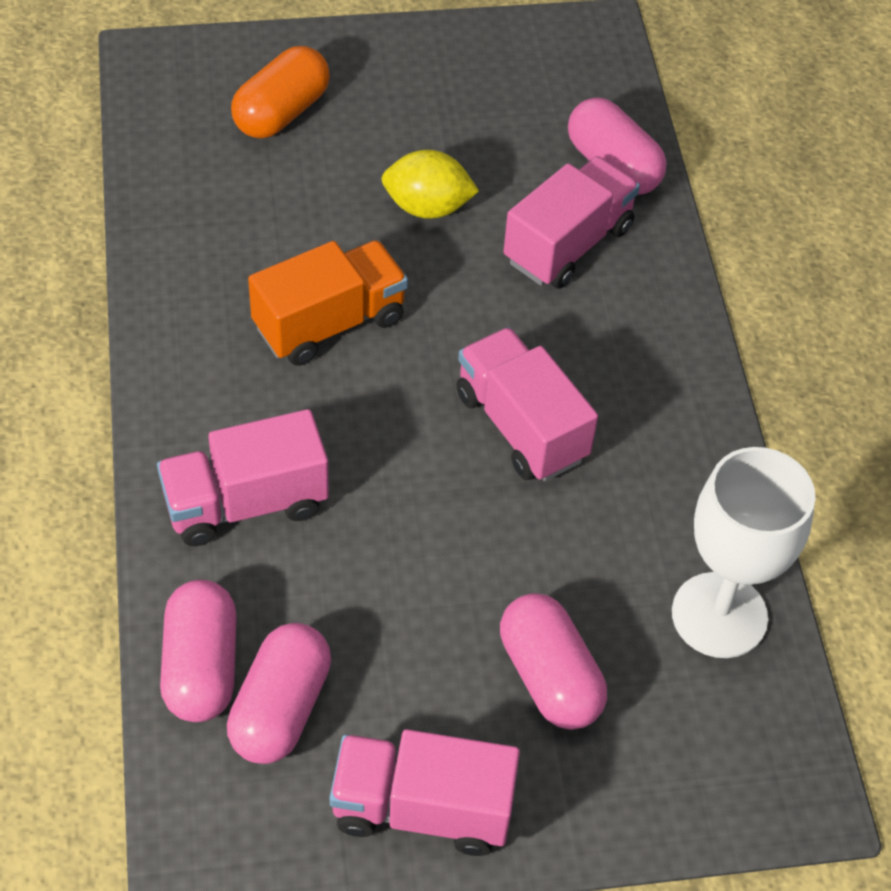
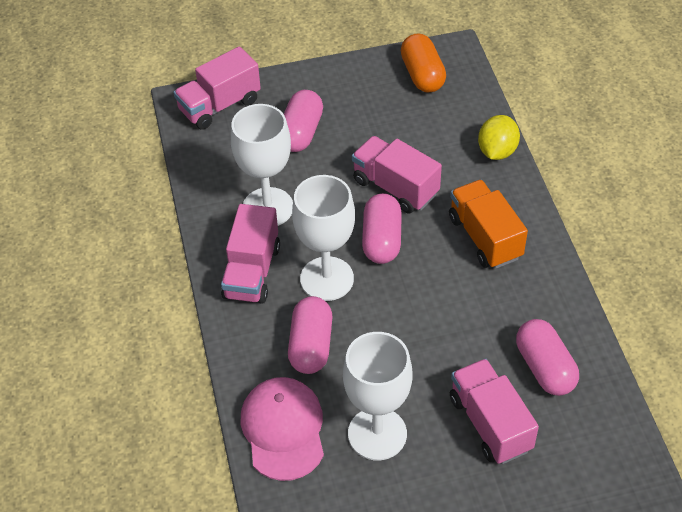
pink cap: 0 -> 1
white goblet: 1 -> 3

